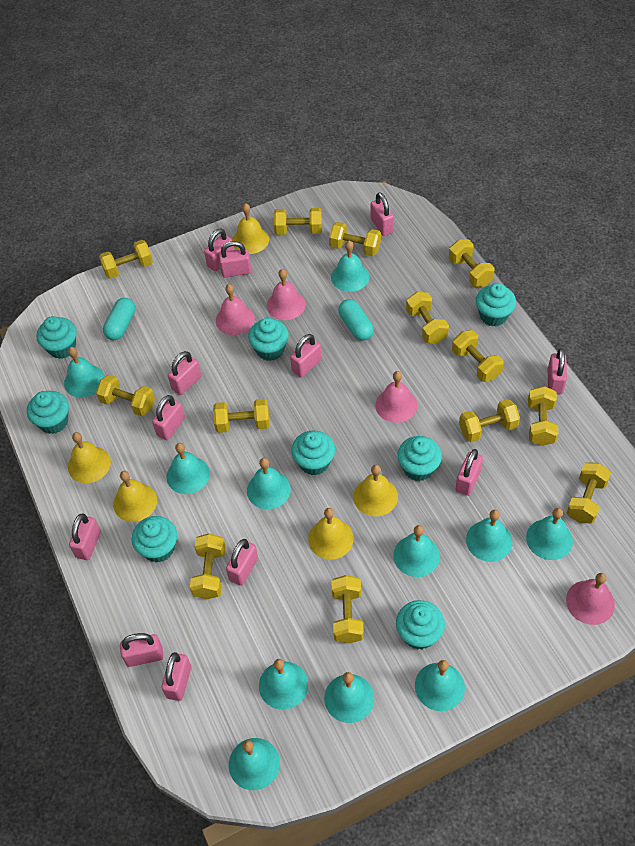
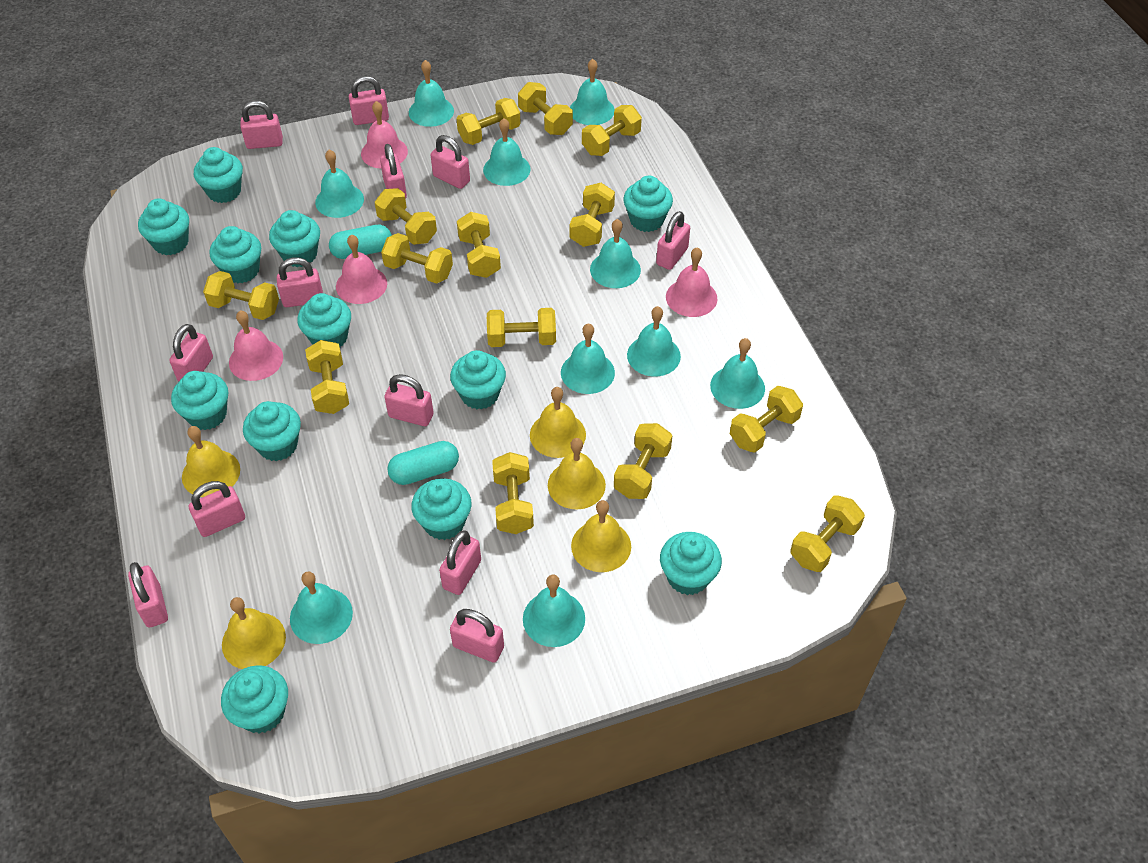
turquoise bell: 11 -> 10
turquoise cupcake: 8 -> 12
yellow dumbbell: 13 -> 14

